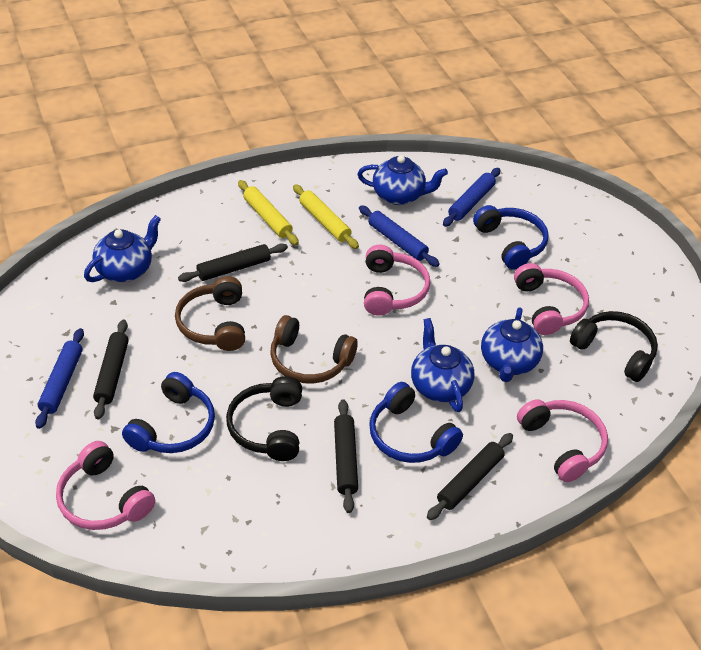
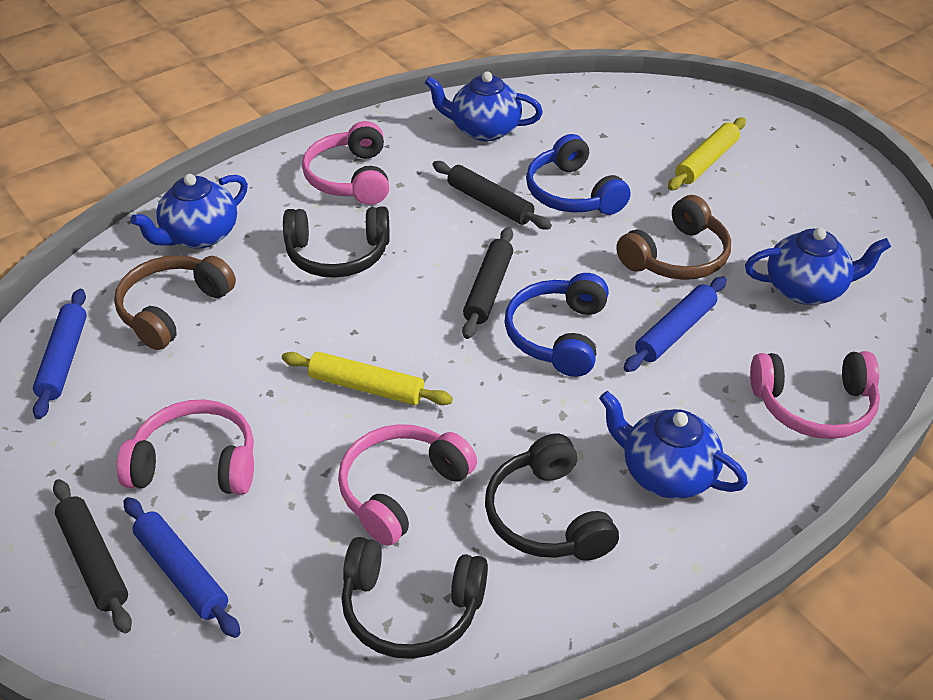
black headphones: 2 -> 3
black rolling pin: 4 -> 3
blue headphones: 3 -> 2

